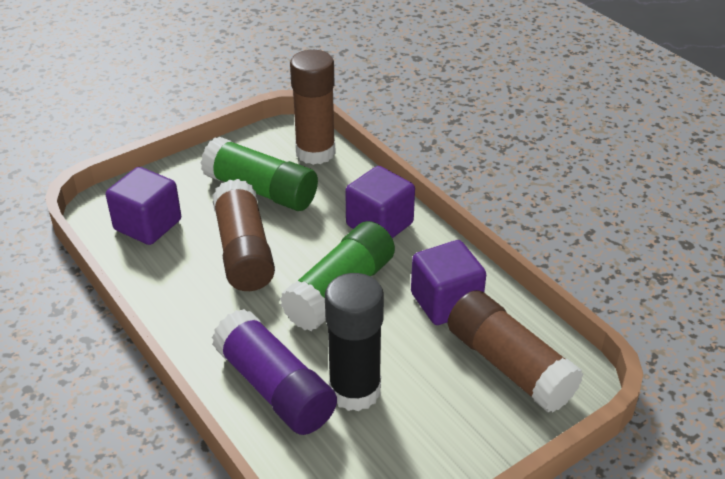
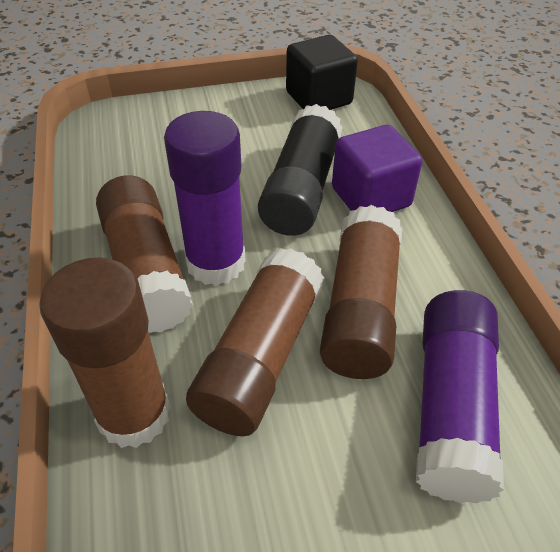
black cube: 0 -> 1
brown glue stick: 3 -> 4
green glue stick: 2 -> 0
purple cube: 3 -> 1
purple glue stick: 1 -> 2

